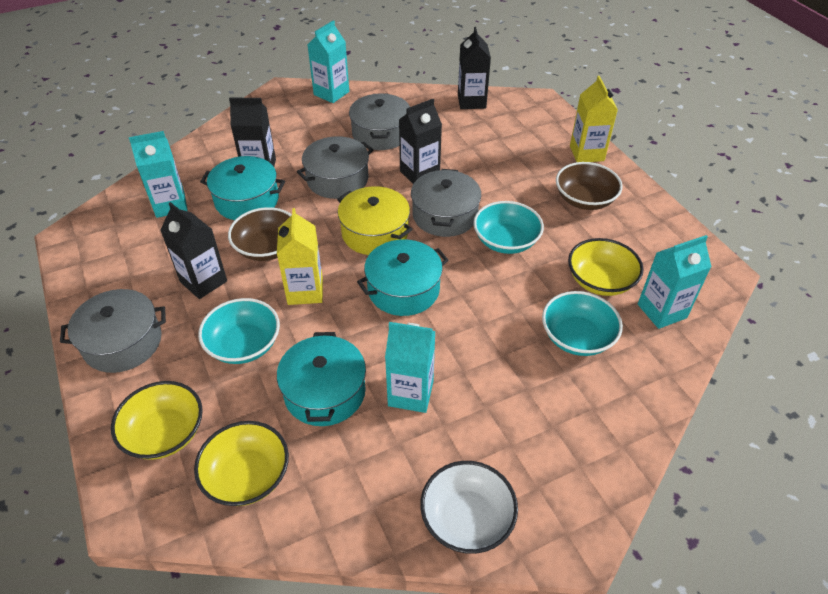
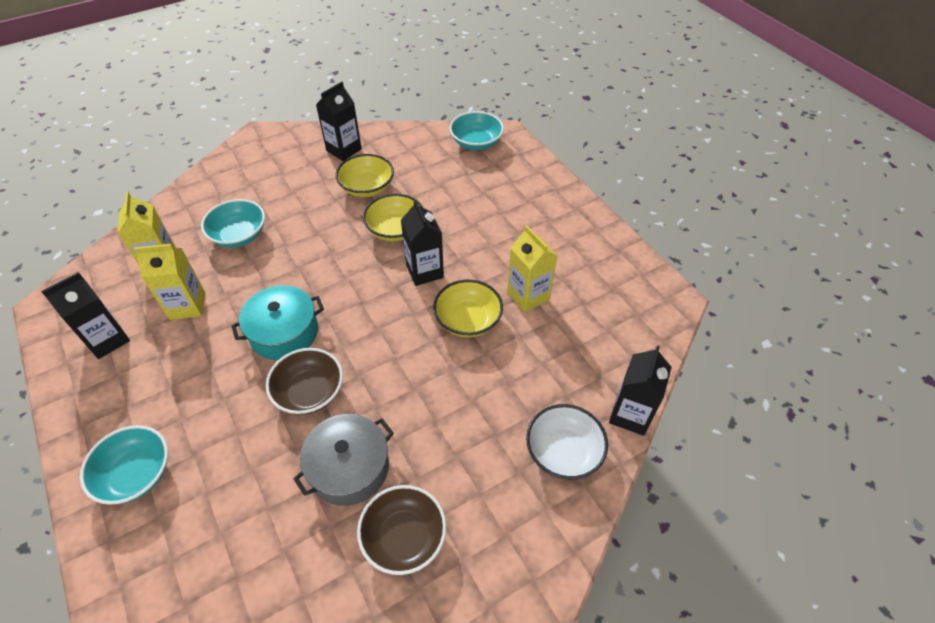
grey pot: 4 -> 1
turquoise carton: 4 -> 0
turquoise pot: 3 -> 1
yellow carton: 2 -> 3
yellow pot: 1 -> 0

